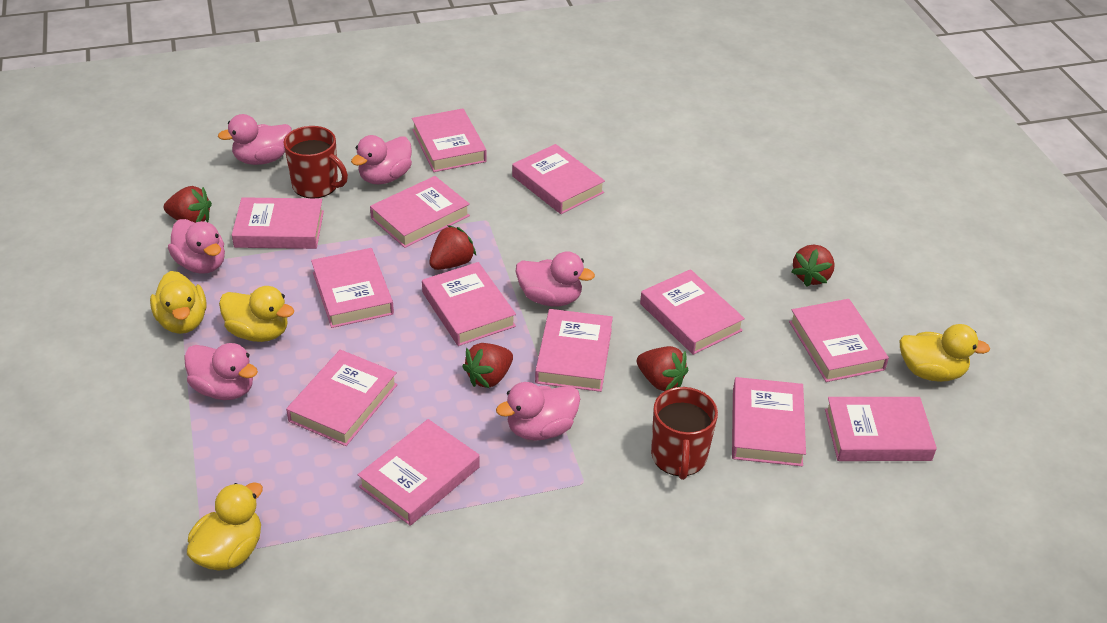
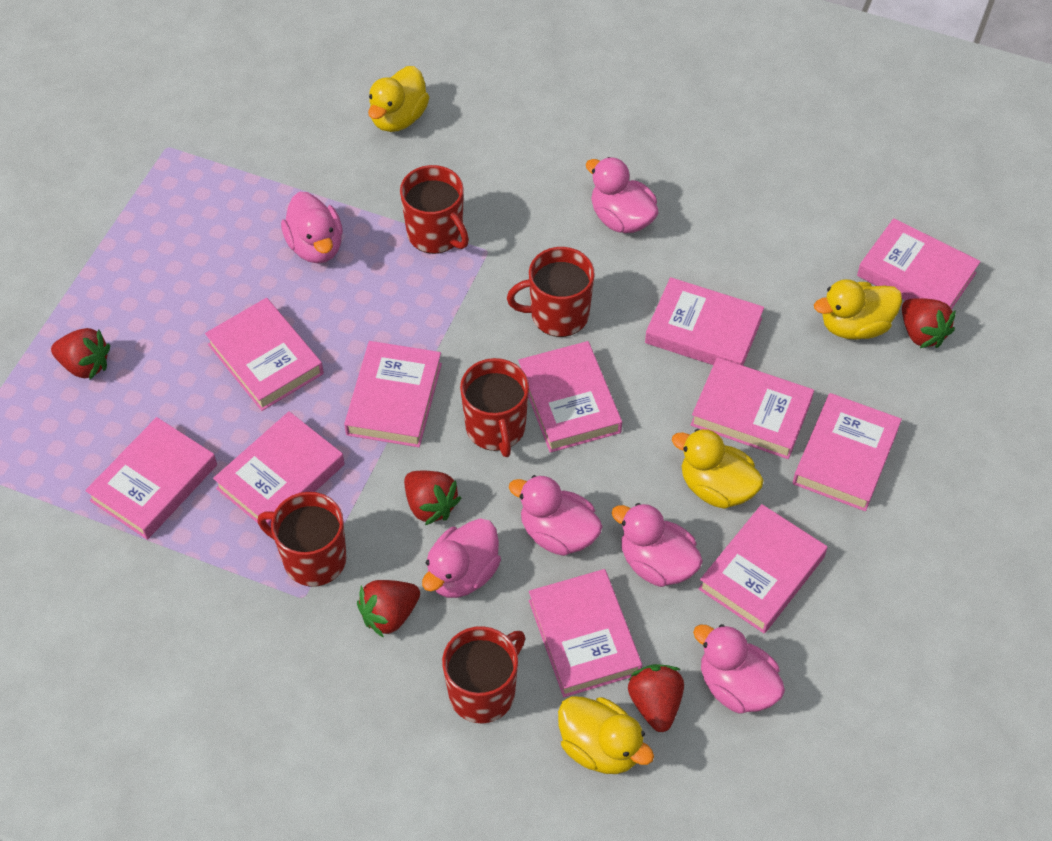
pink book: 13 -> 11
red mug: 2 -> 5

